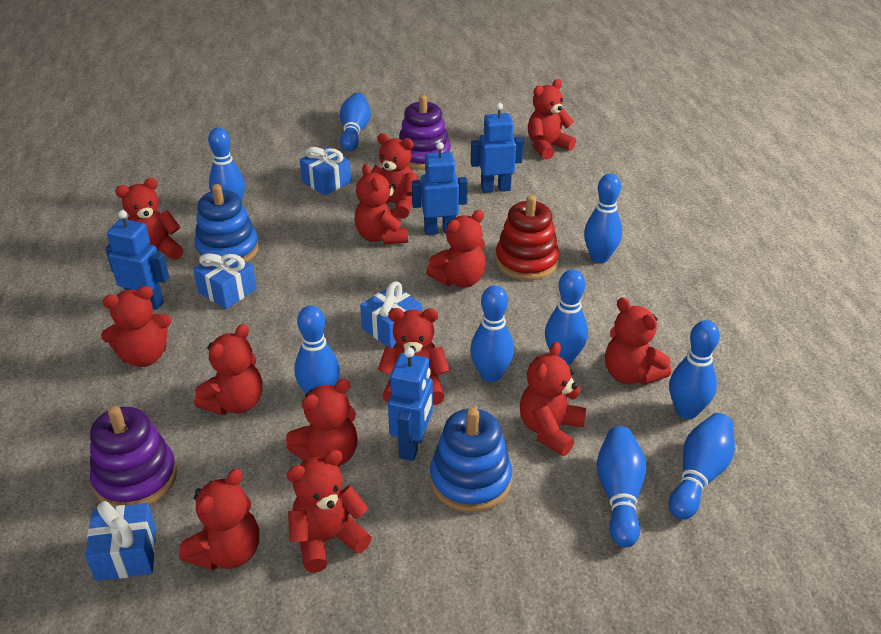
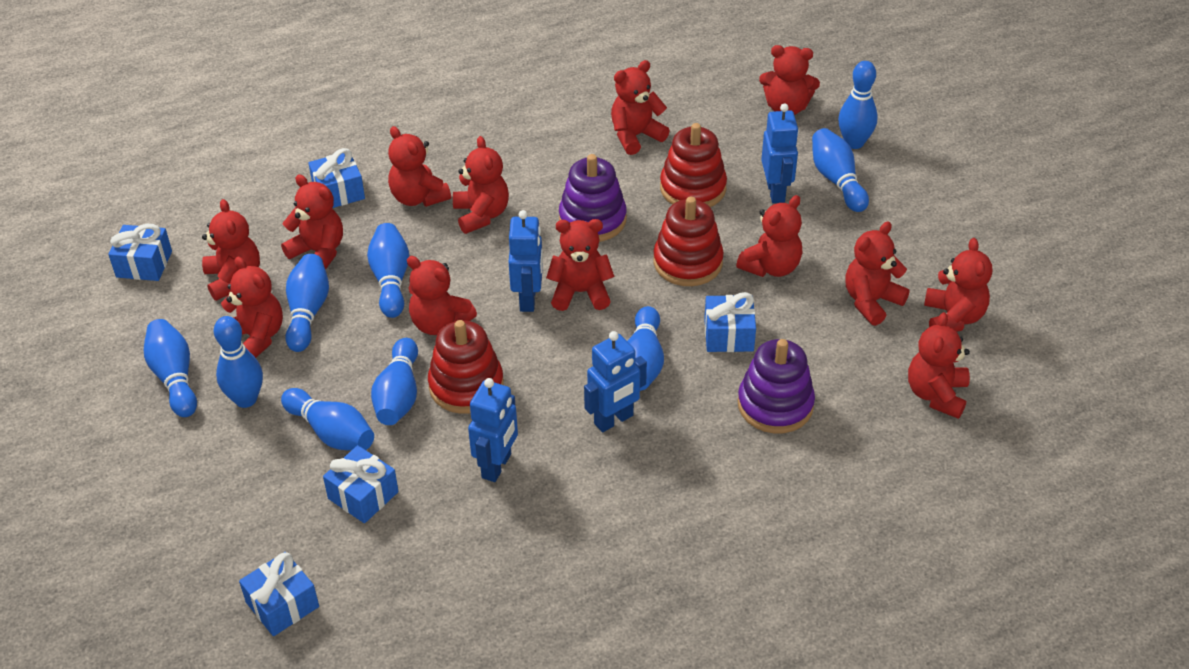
blue gift: 4 -> 5
blue stacking toy: 2 -> 0
red stacking toy: 1 -> 3

